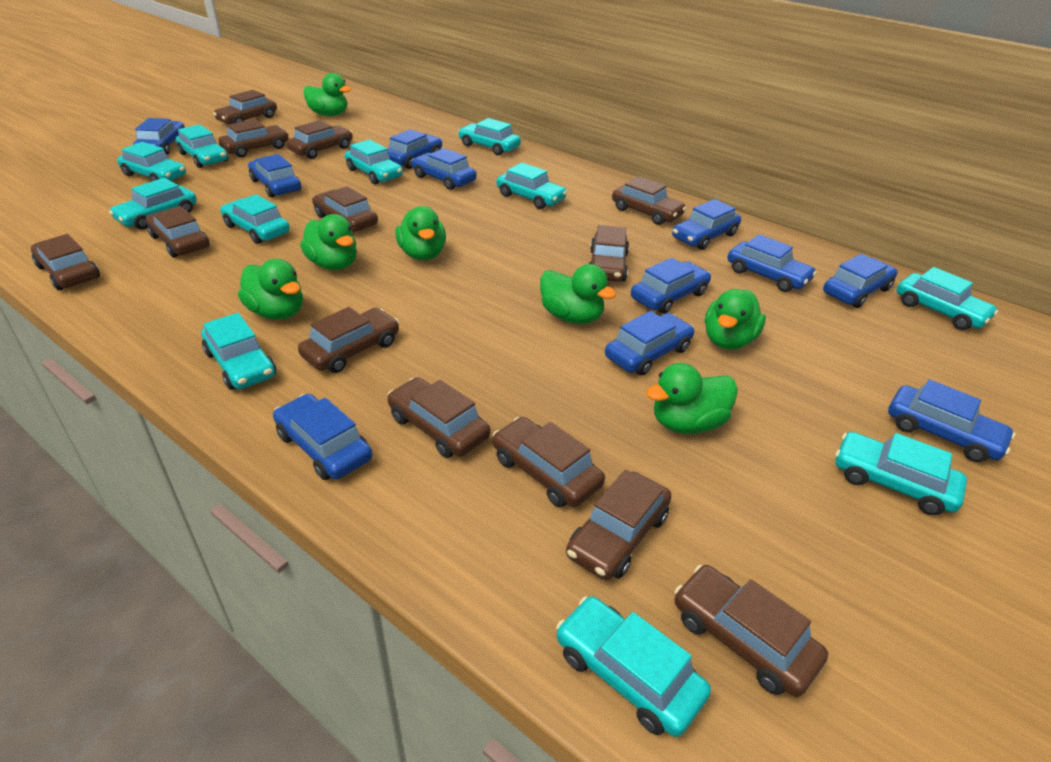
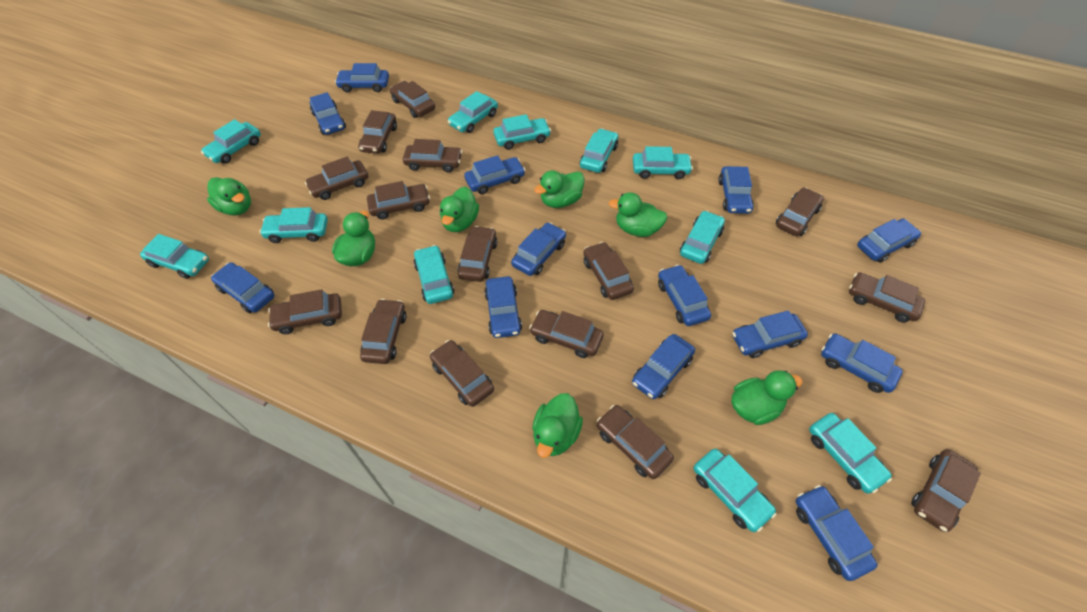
blue car: 11 -> 13
brown car: 13 -> 15

